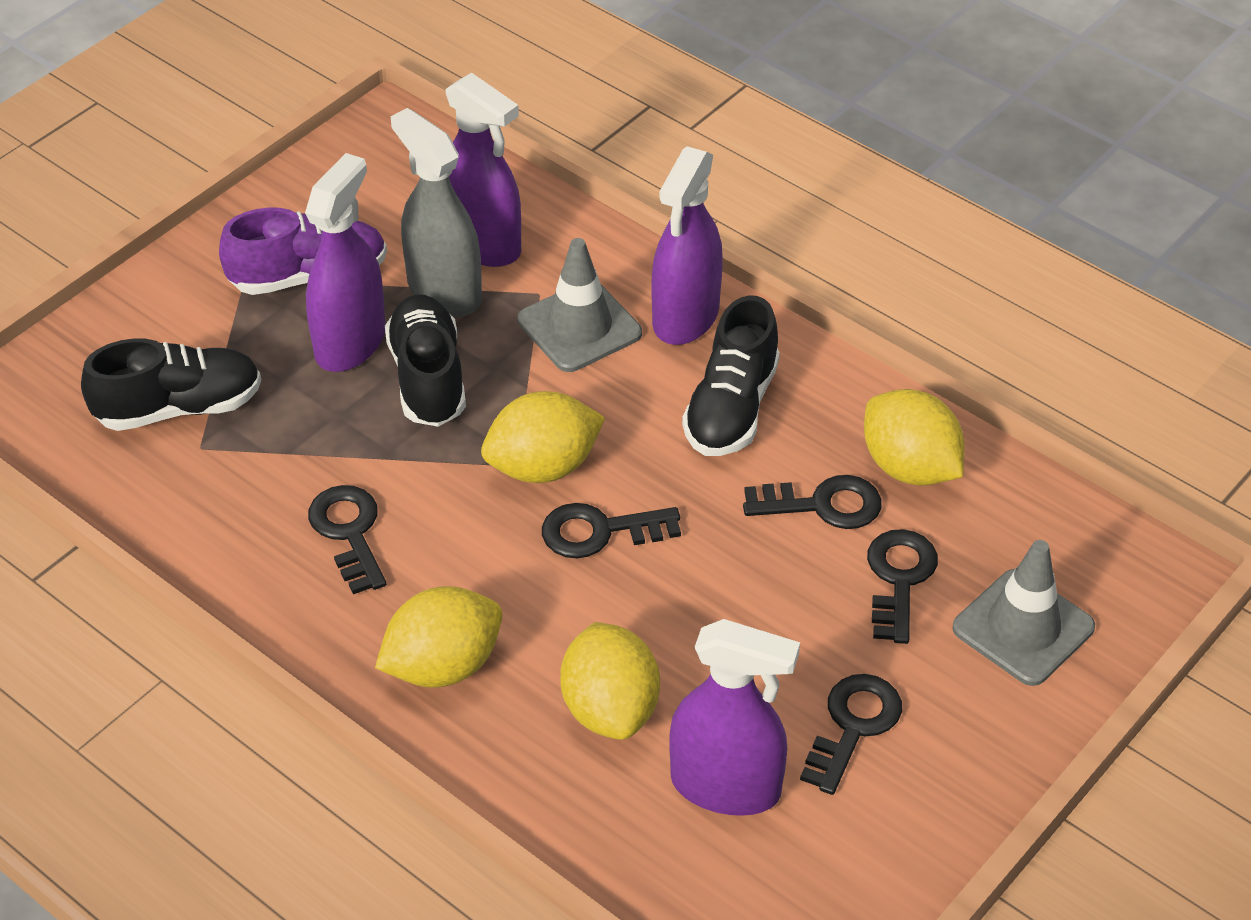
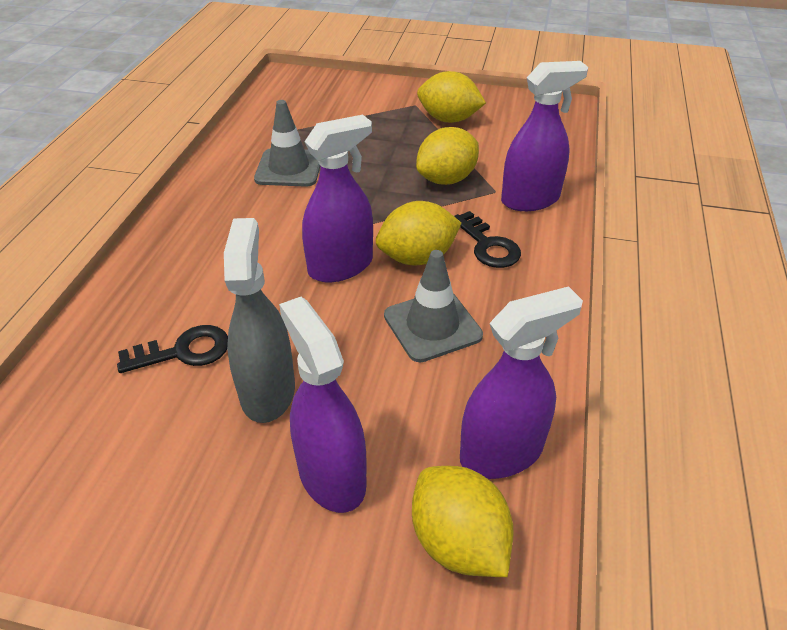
black key: 5 -> 2
black shoe: 3 -> 0
purple shoe: 1 -> 0

